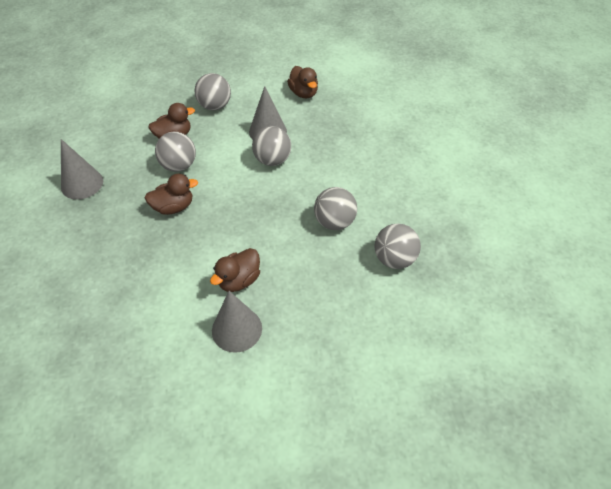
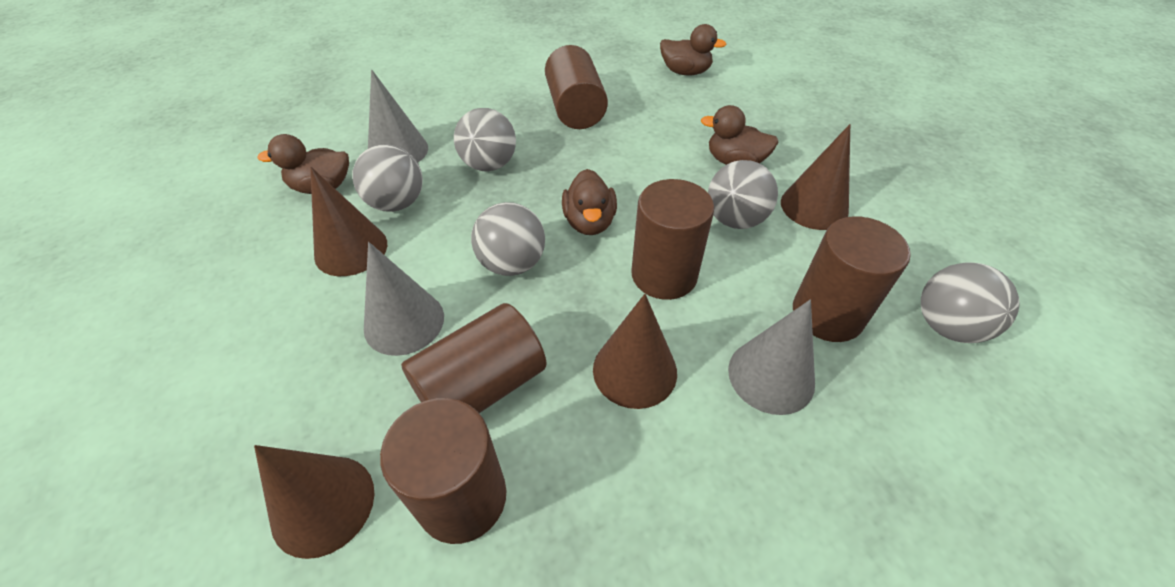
brown cone: 0 -> 4
brown cylinder: 0 -> 5

